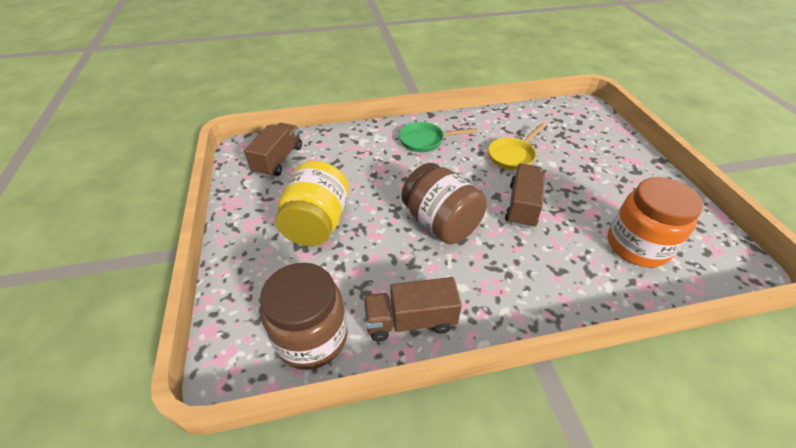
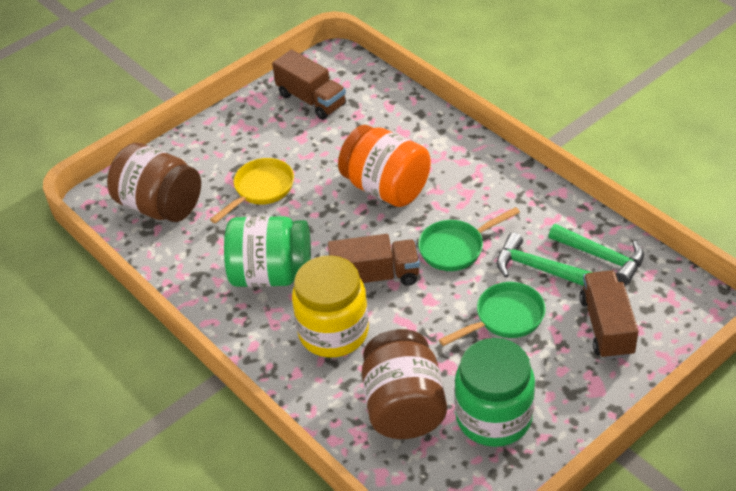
green hammer: 0 -> 2
green jar: 0 -> 2
green pan: 1 -> 2

